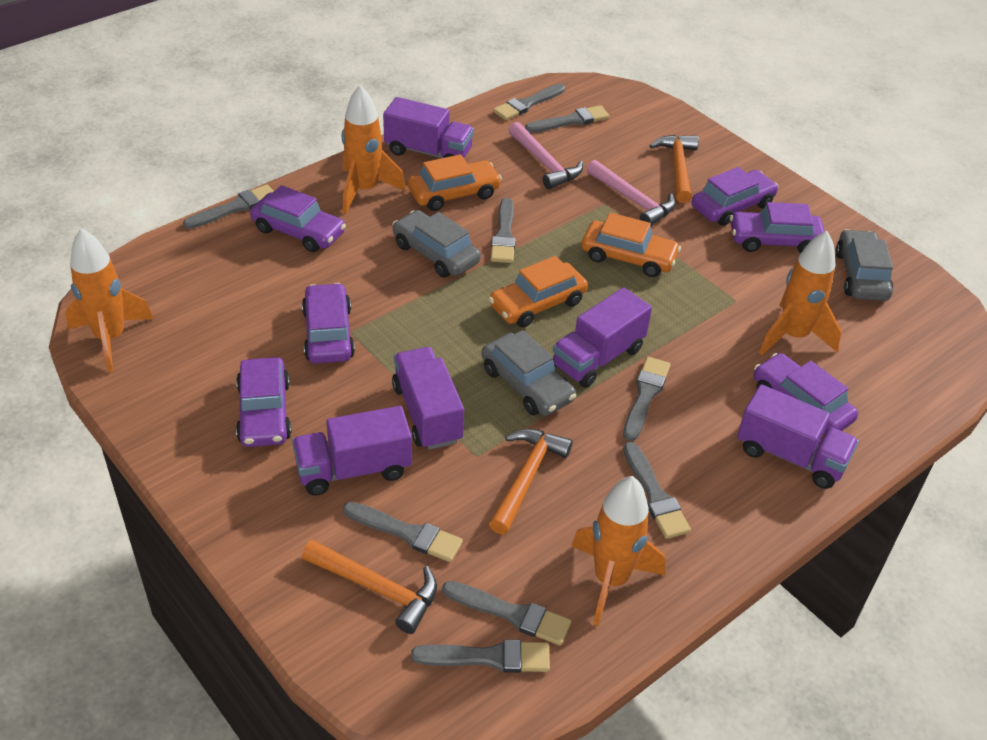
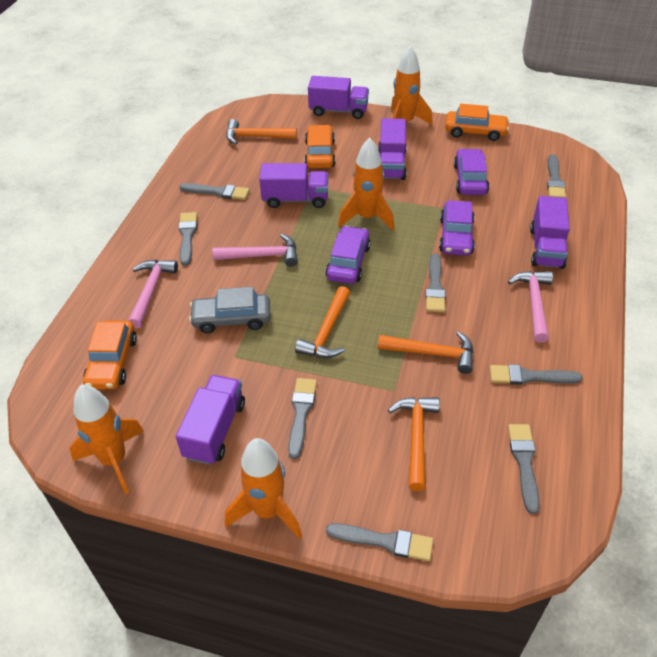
grey brush: 9 -> 8
grey car: 3 -> 1
orange hammer: 3 -> 4
pink hammer: 2 -> 3
purple car: 6 -> 3

